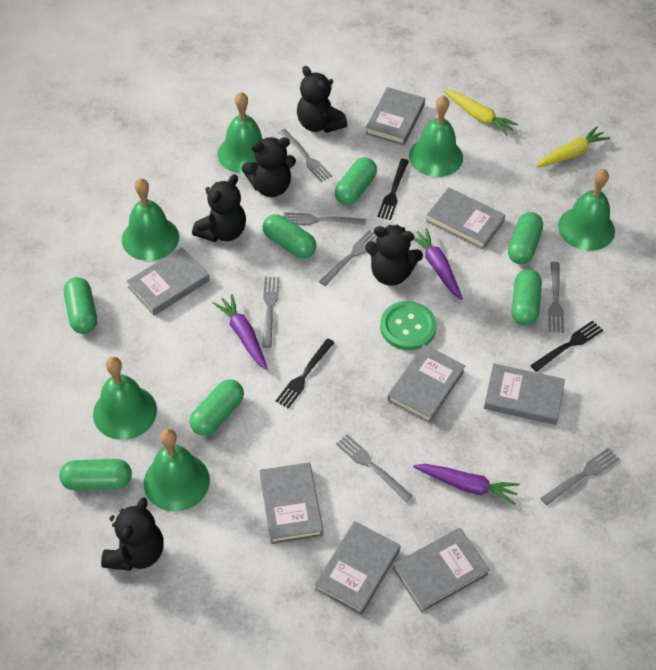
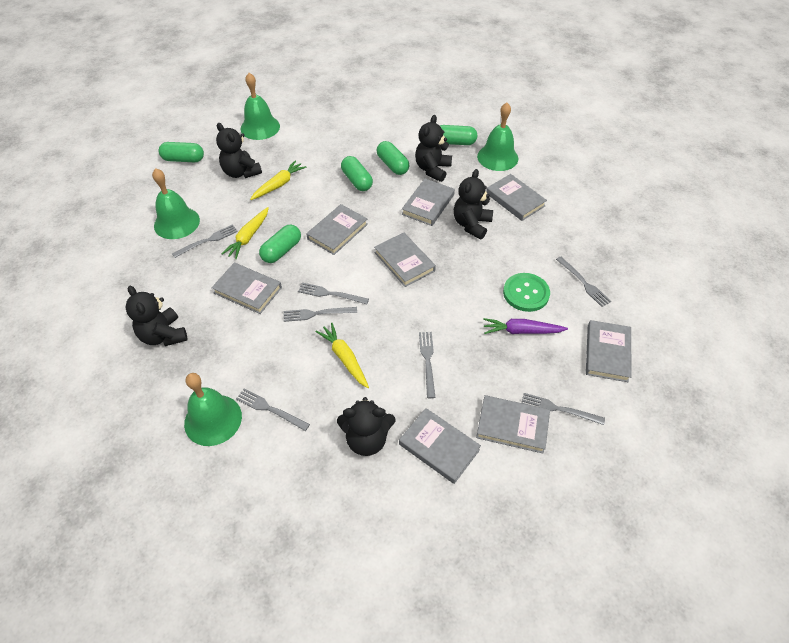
black fork: 3 -> 0
green bell: 6 -> 4
green capsule: 7 -> 5
purple carrot: 3 -> 1
yellow carrot: 2 -> 3

